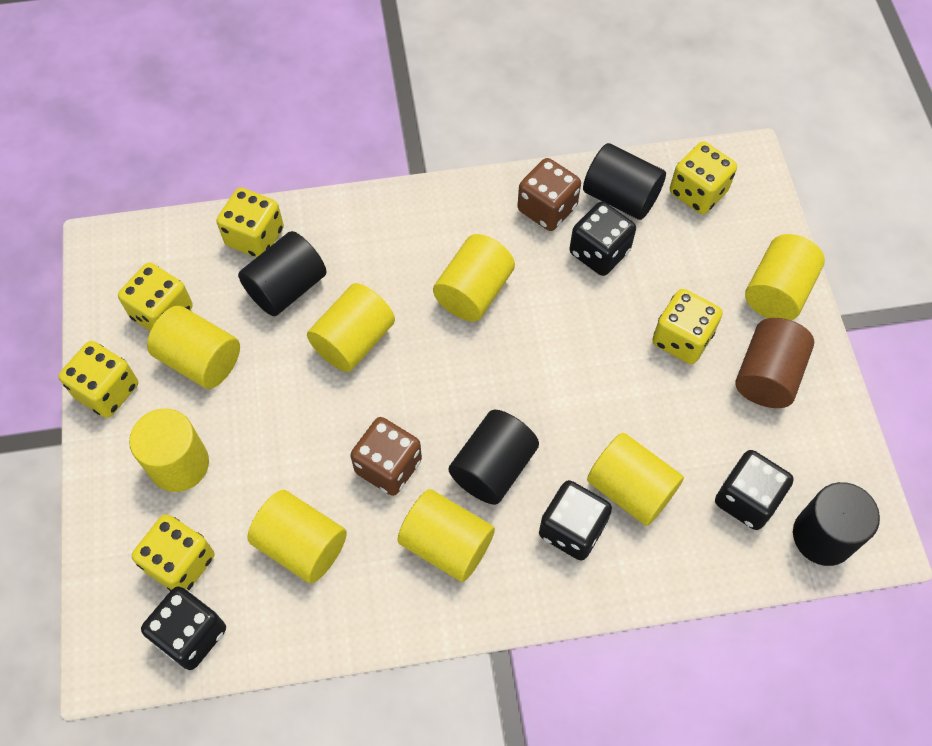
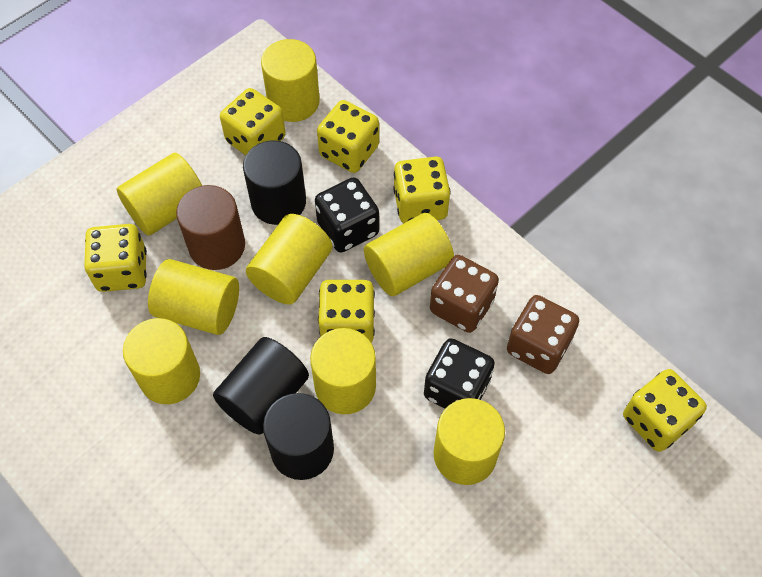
black cylinder: 4 -> 3
black dice: 4 -> 2

